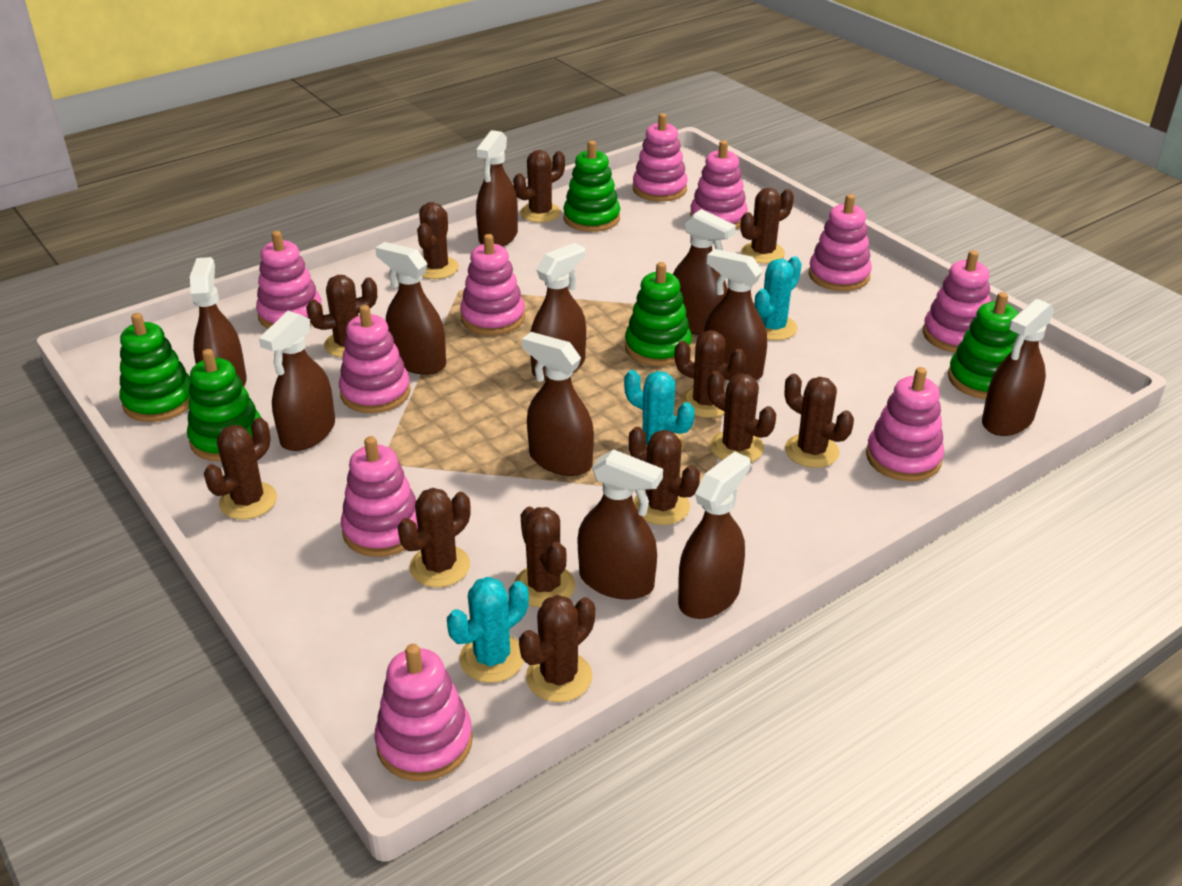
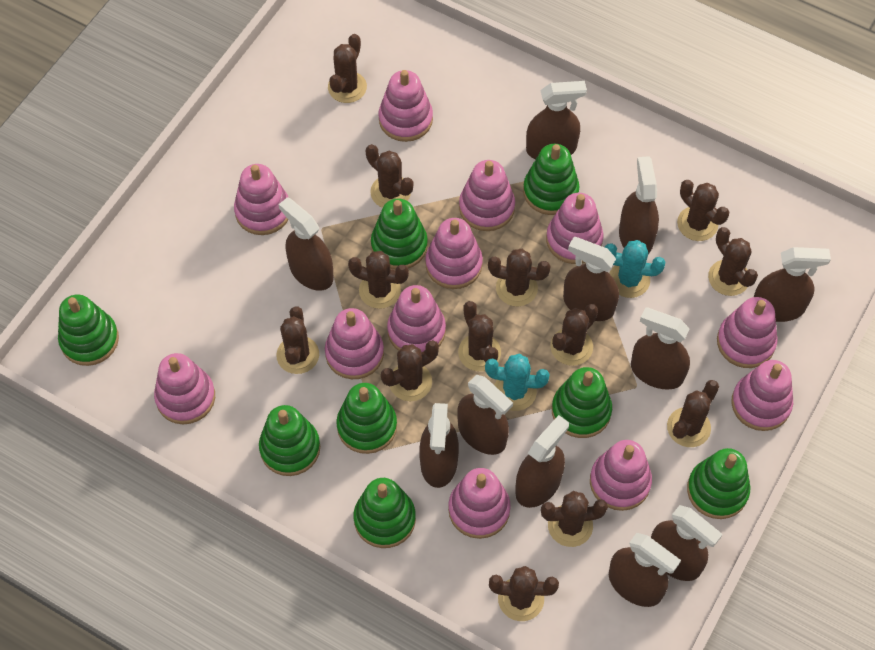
brown cactus: 12 -> 13
green stacking toy: 5 -> 8
pink stacking toy: 10 -> 12
turquoise cactus: 3 -> 2

